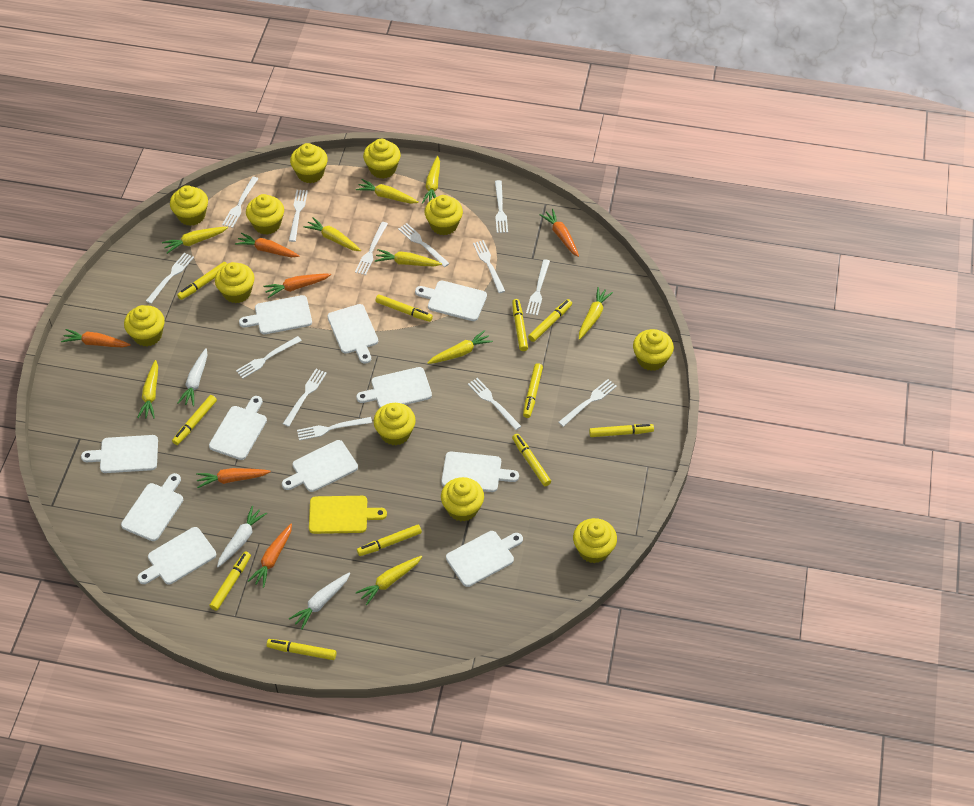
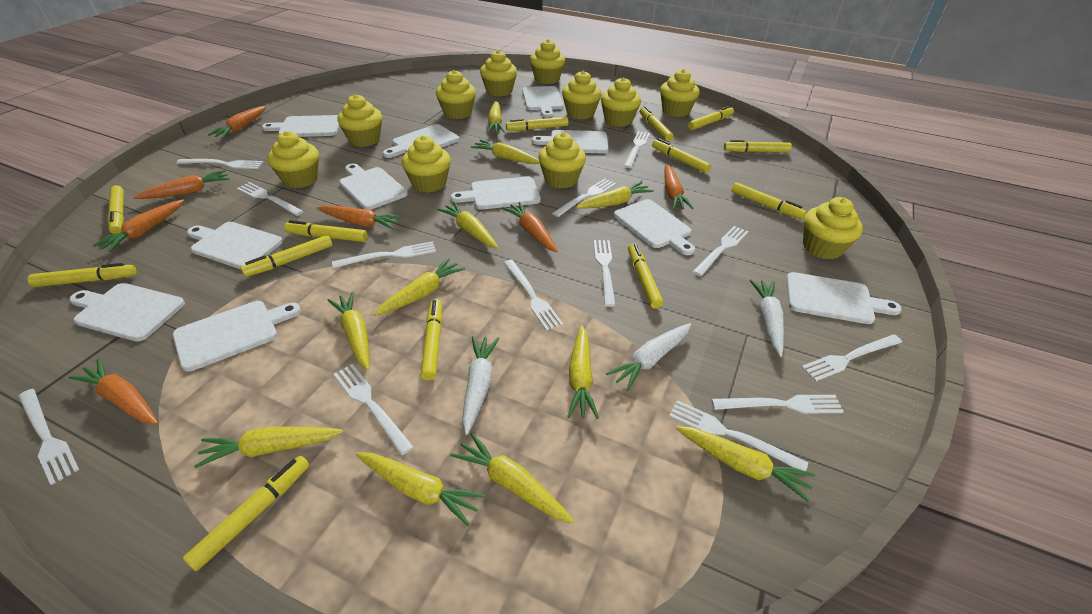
orange carrot: 6 -> 7
yellow carrot: 9 -> 11
yellow cutting board: 1 -> 0
yellow marker: 11 -> 13

